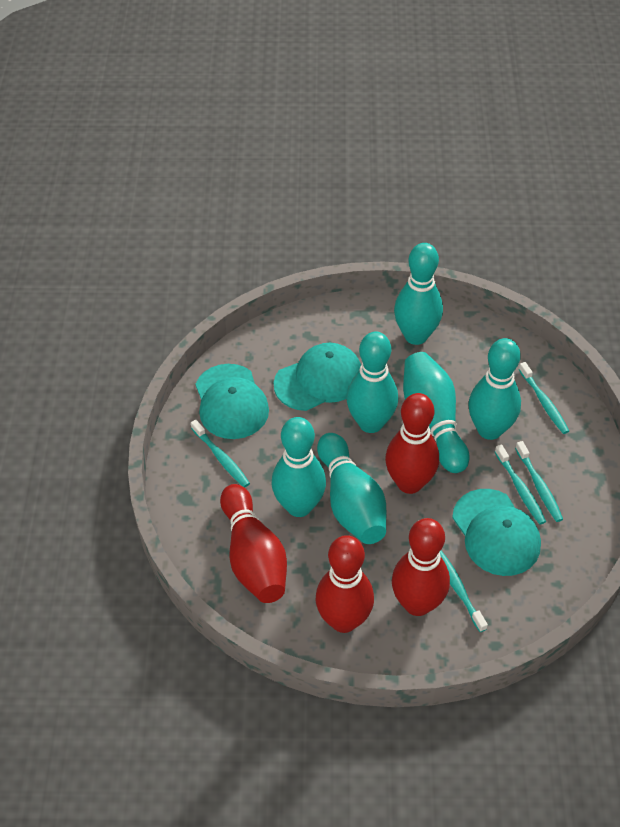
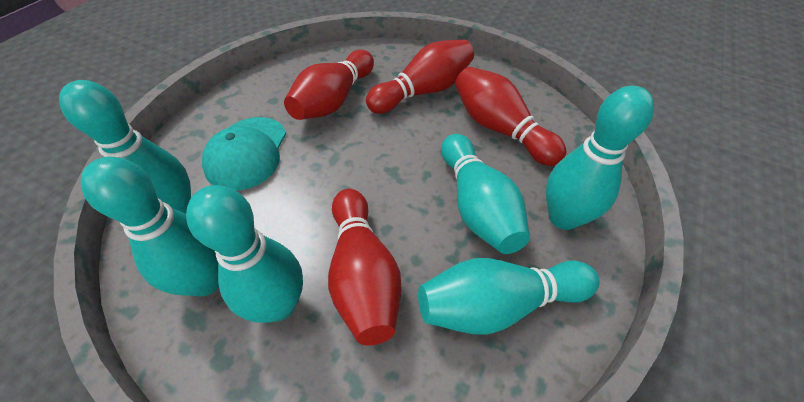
turquoise cap: 3 -> 1
turquoise toothbrush: 5 -> 0

